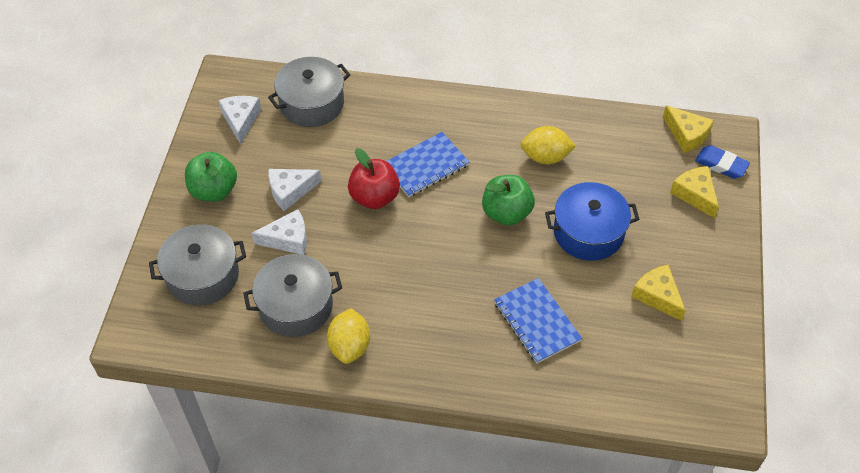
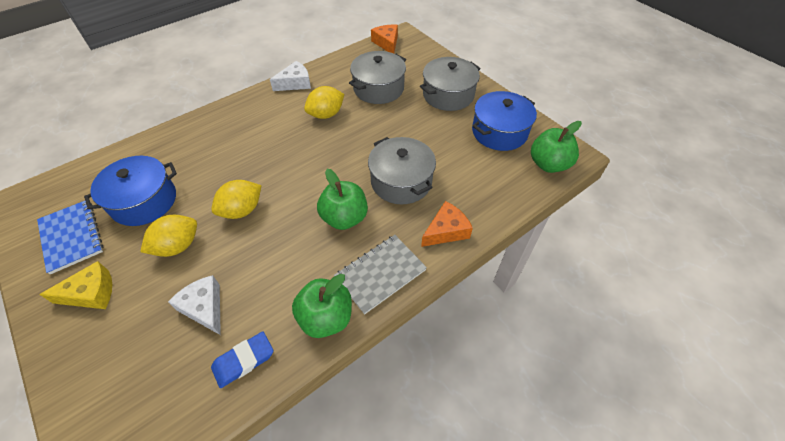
blue notebook: 2 -> 1
blue pot: 1 -> 2
green apple: 2 -> 3
grey notebook: 0 -> 1
orange cheese: 0 -> 2
red apple: 1 -> 0
white cheese: 3 -> 2
yellow cheese: 3 -> 1
yellow lemon: 2 -> 3

